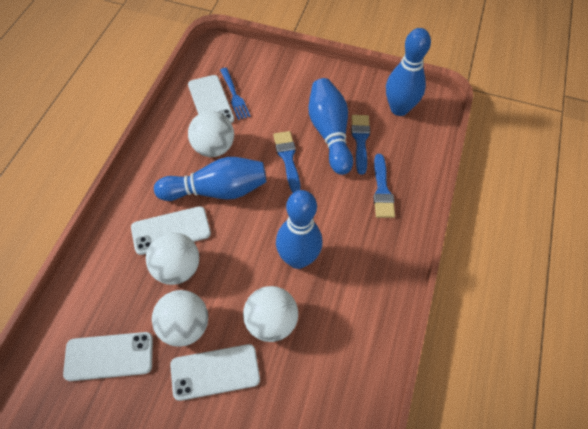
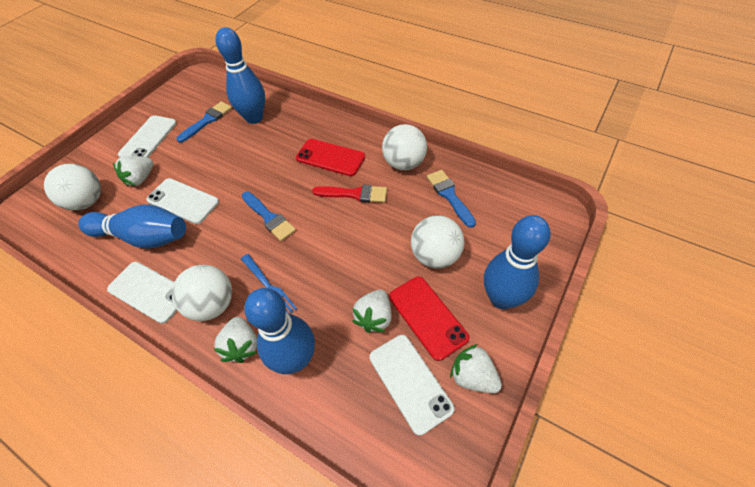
red brush: 0 -> 1
red phone: 0 -> 2
white strawberry: 0 -> 4

